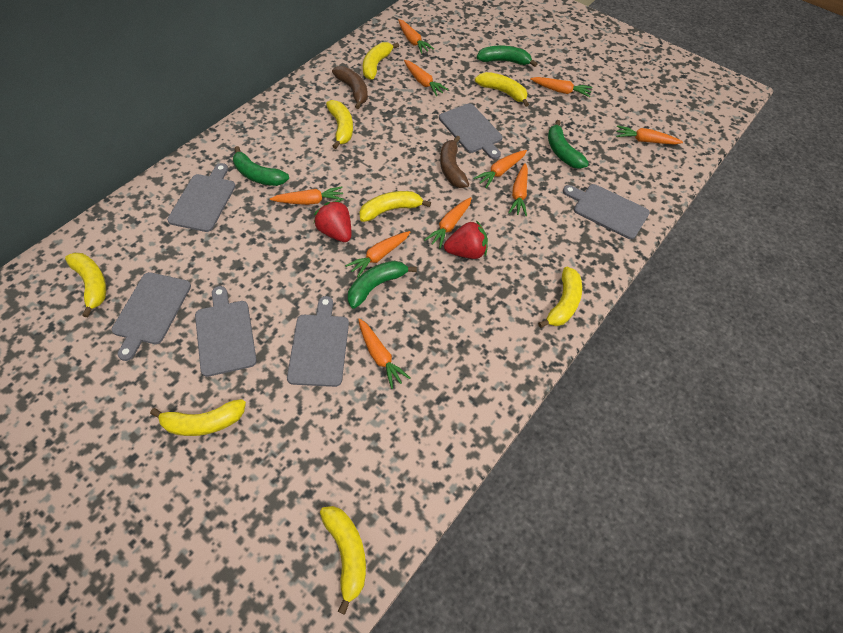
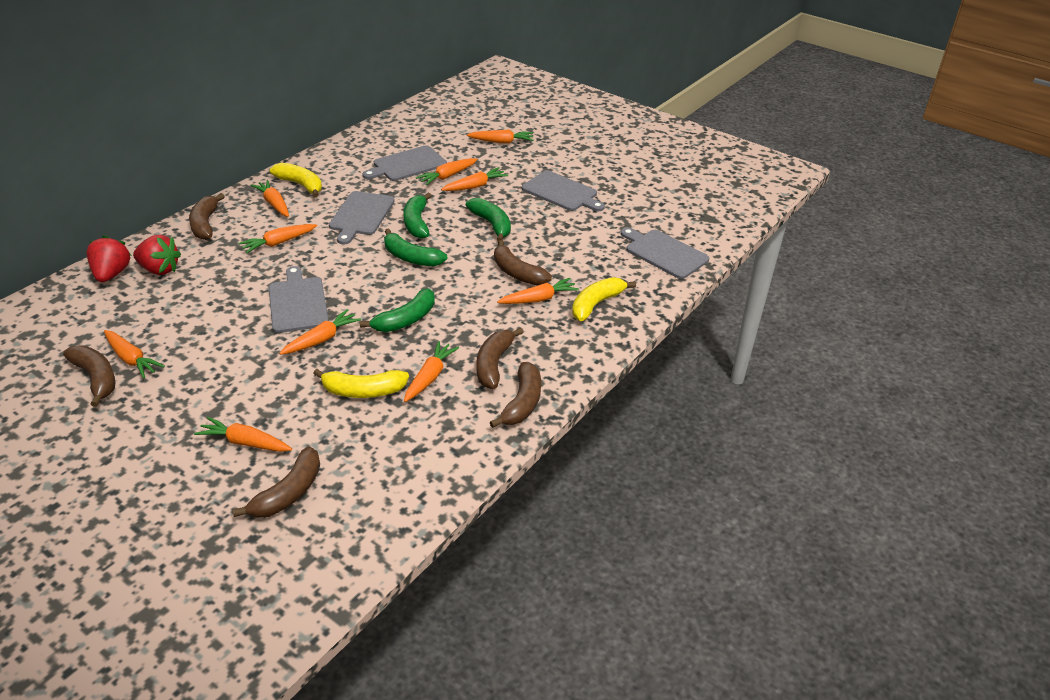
brown banana: 2 -> 6
grey cutting board: 6 -> 5
yellow banana: 8 -> 3

